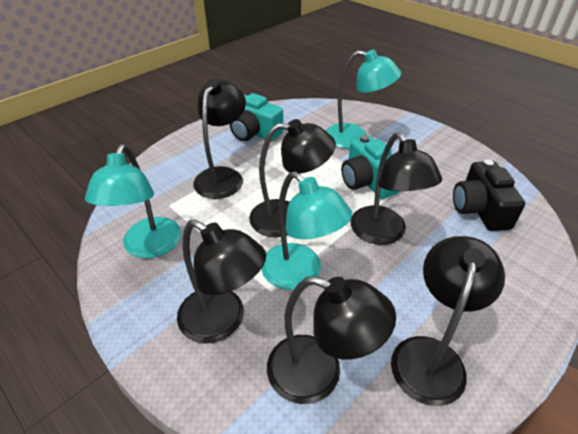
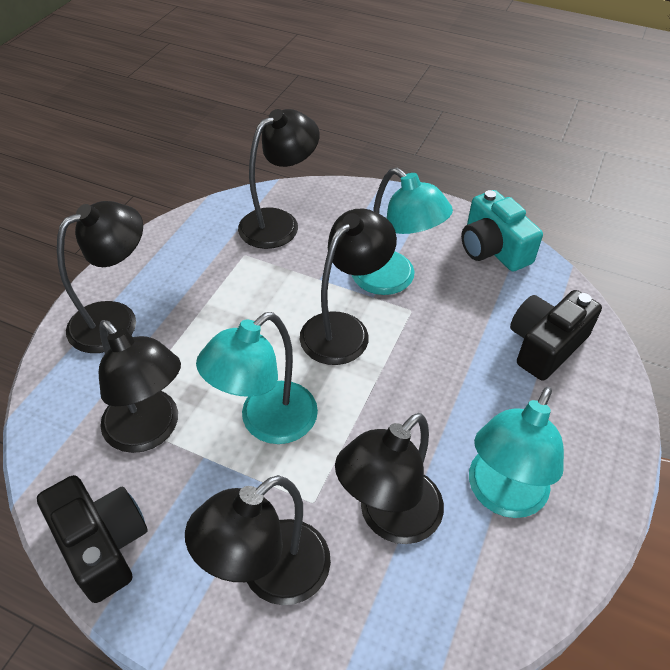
black camera: 1 -> 2
turquoise camera: 2 -> 1

